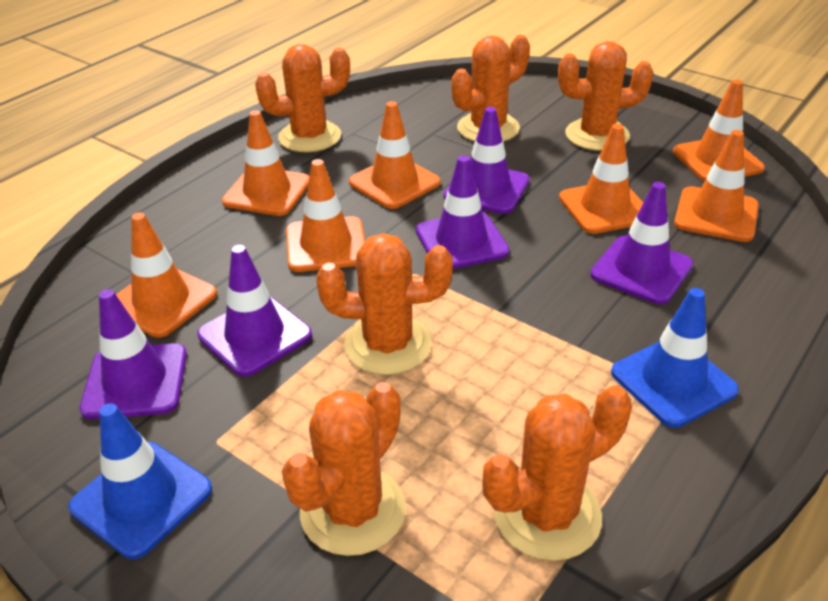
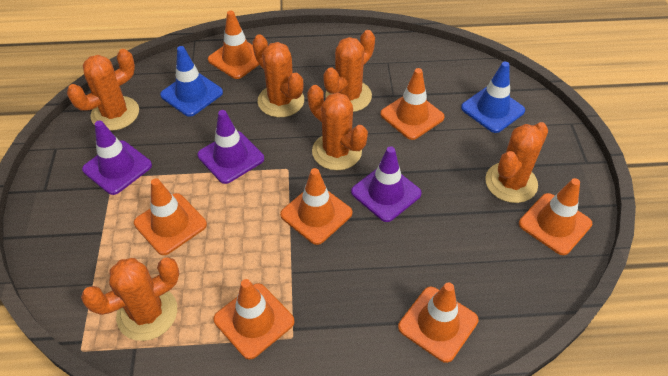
purple traffic cone: 5 -> 3

